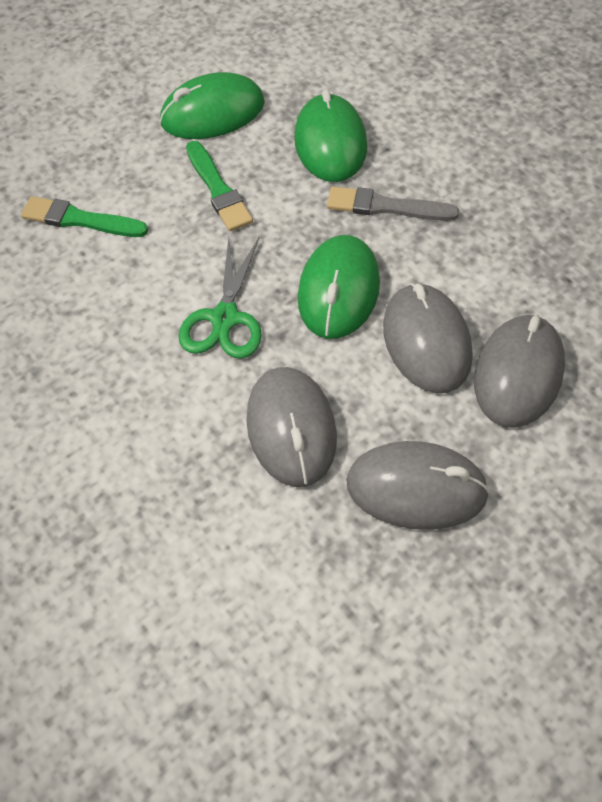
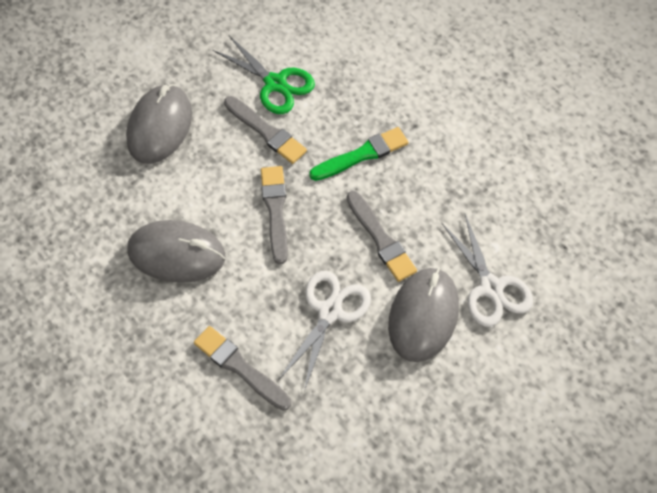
green brush: 2 -> 1
green mouse: 3 -> 0
grey brush: 1 -> 4
grey mouse: 4 -> 3
white scissors: 0 -> 2

